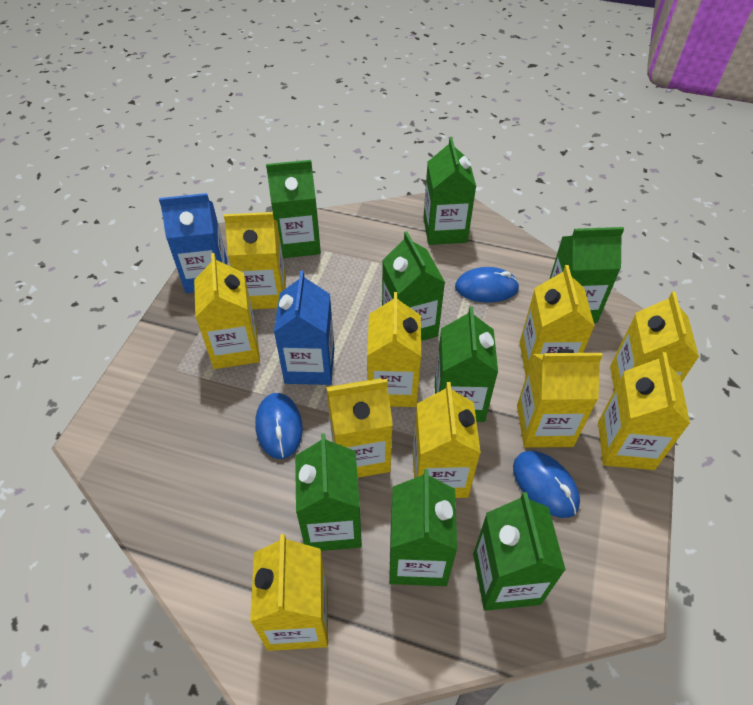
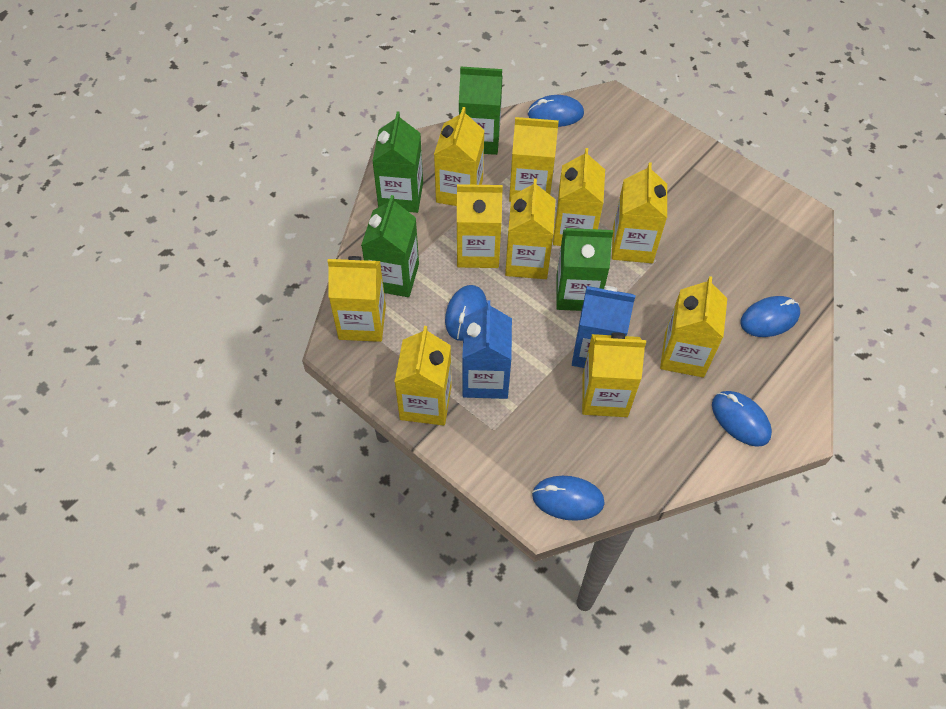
blue mouse: 3 -> 5
green carton: 8 -> 4

